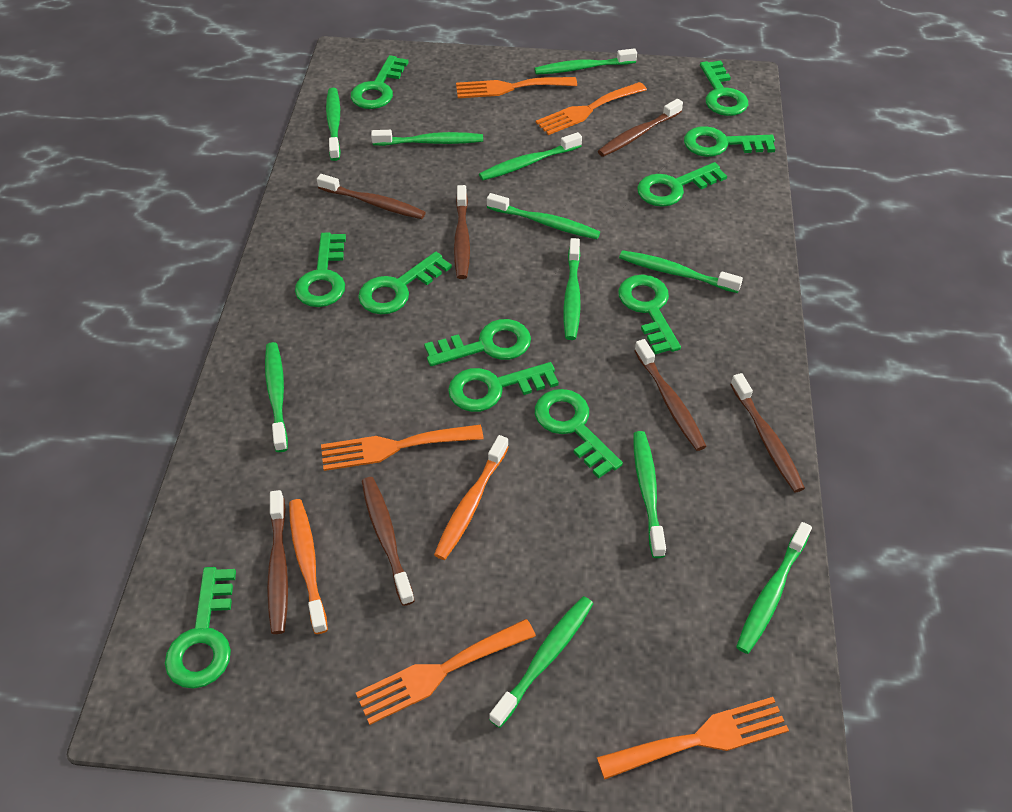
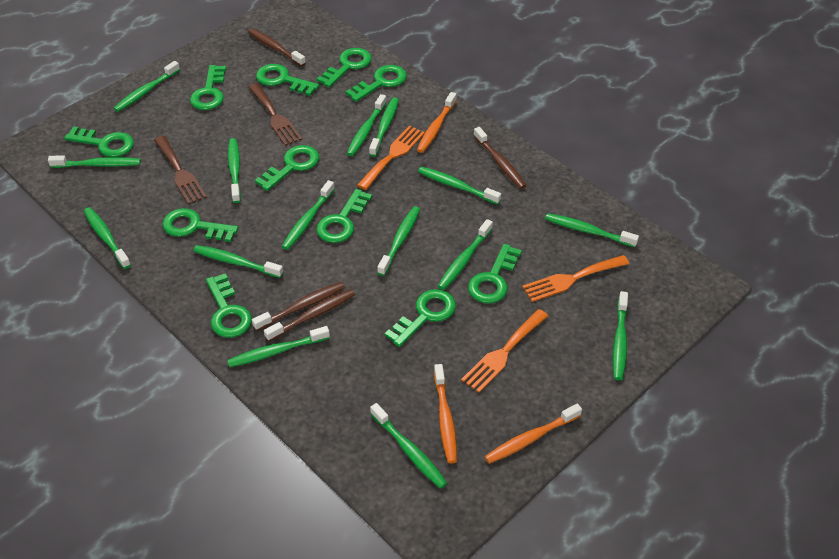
brown fork: 0 -> 2
brown toothbrush: 7 -> 4
green toothbrush: 11 -> 15
orange fork: 5 -> 3
orange toothbrush: 2 -> 3

